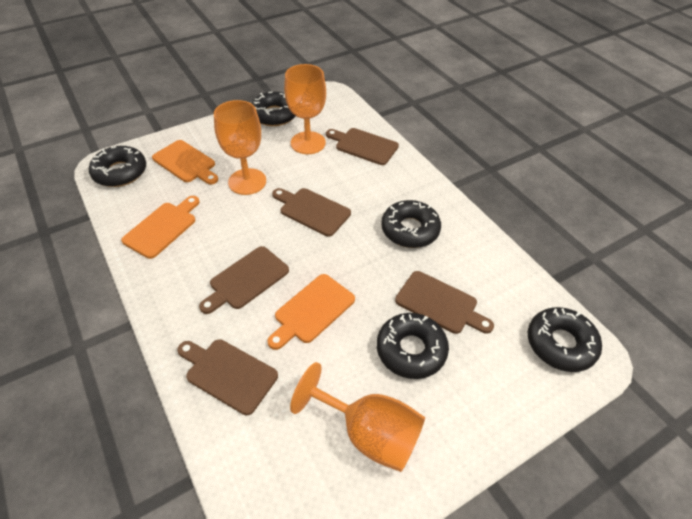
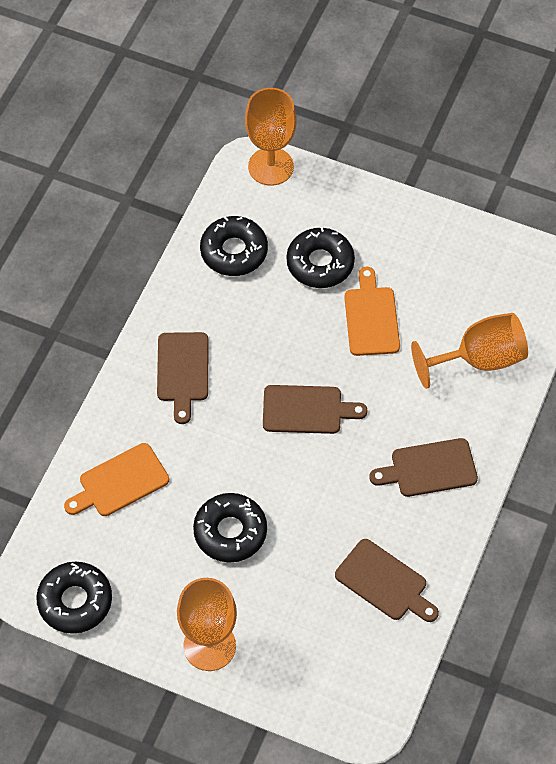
black donut: 5 -> 4
brown cutting board: 5 -> 4
orange cutting board: 3 -> 2

